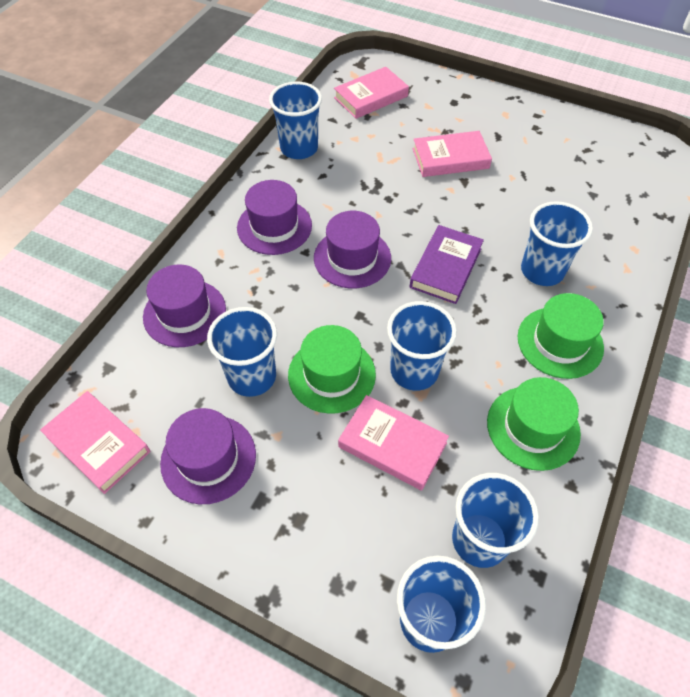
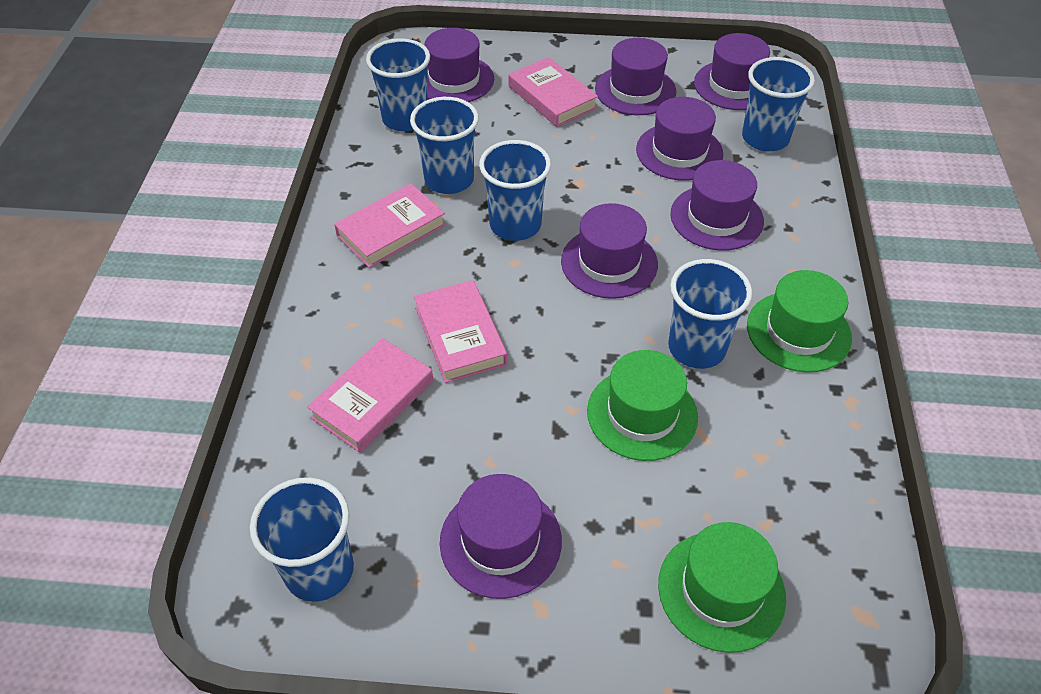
purple book: 1 -> 0
purple hat: 4 -> 7

